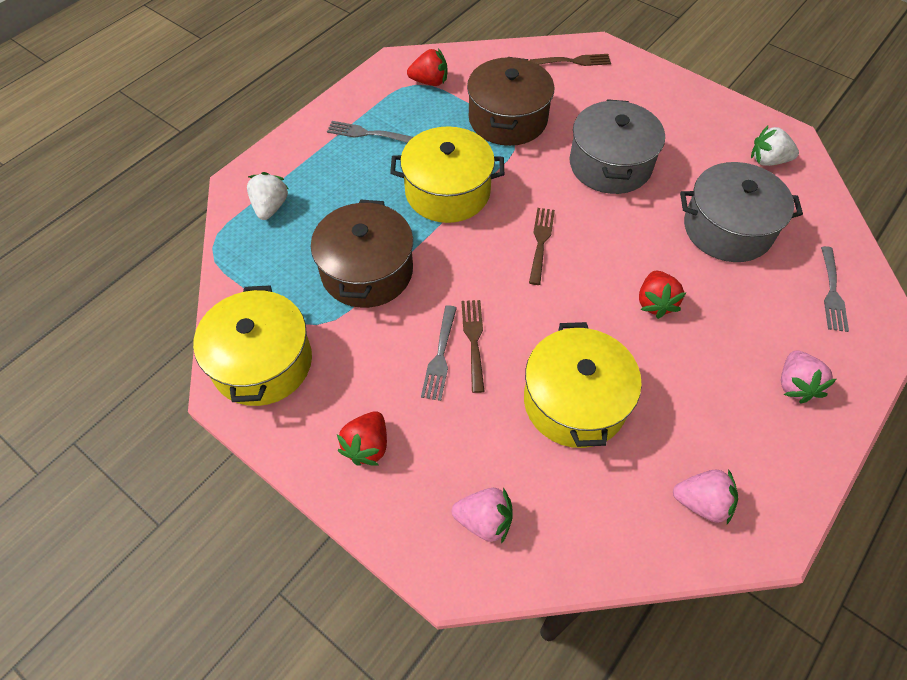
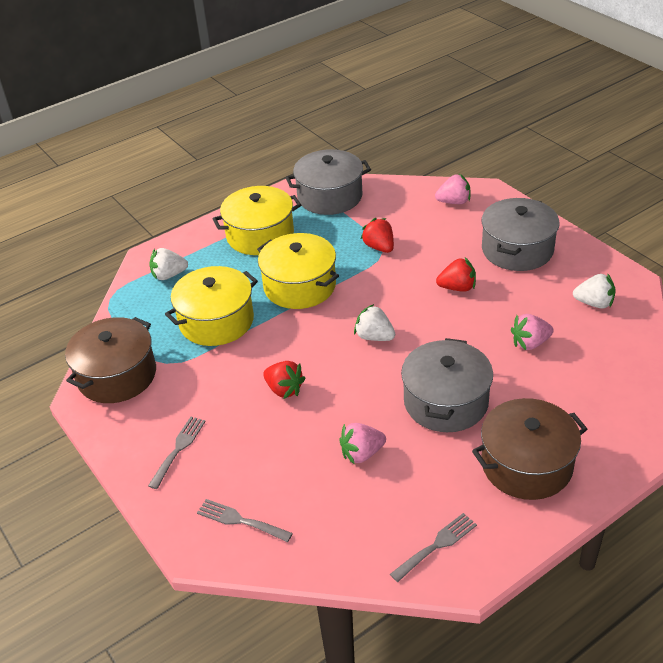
brown fork: 3 -> 0
grey pot: 2 -> 3
white strawberry: 2 -> 3

